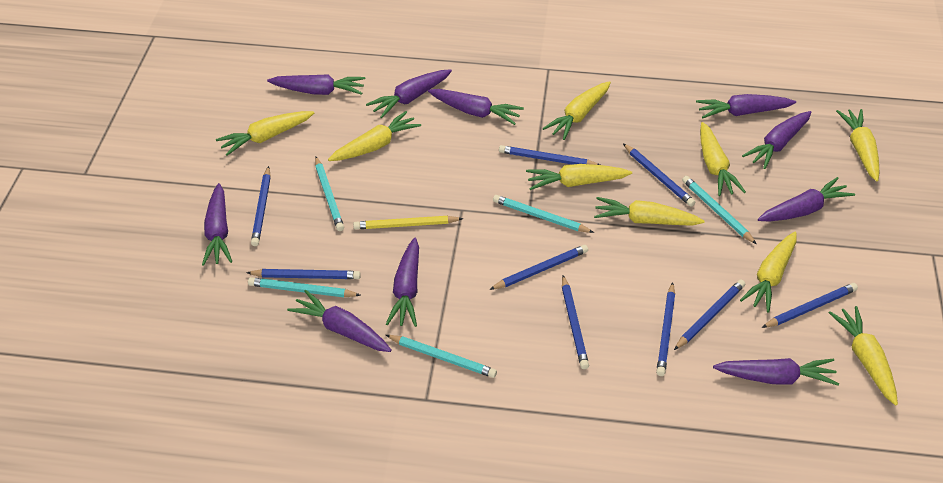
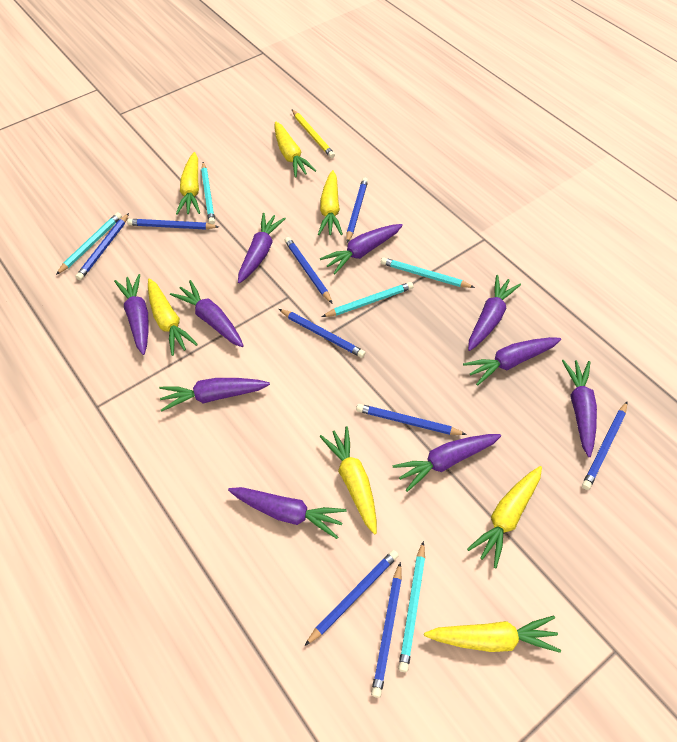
yellow carrot: 9 -> 7

